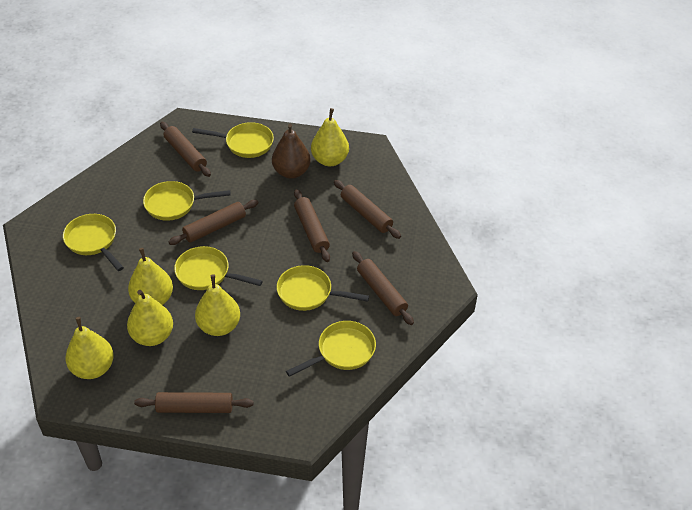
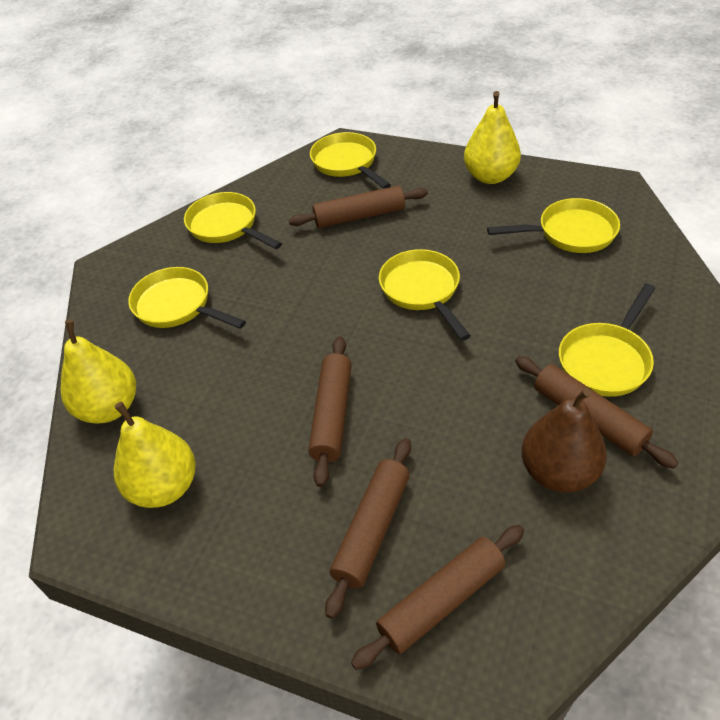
brown rolling pin: 6 -> 5
yellow pear: 5 -> 3

